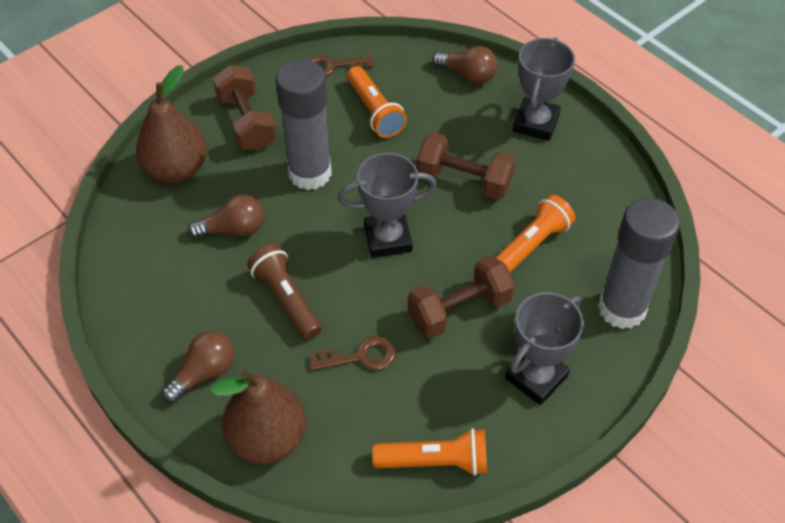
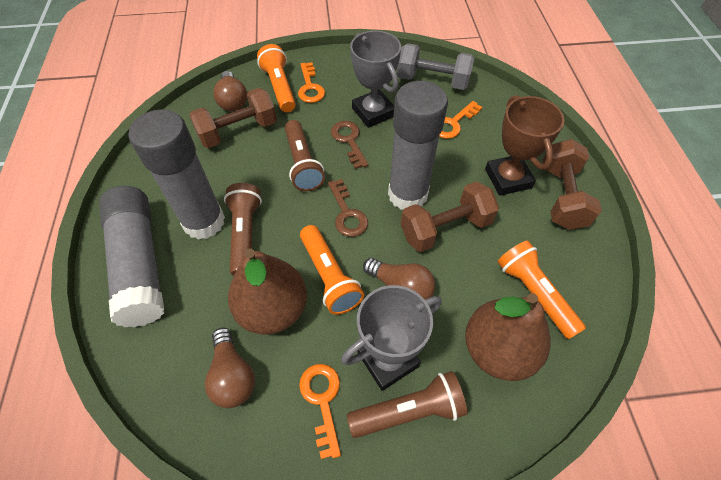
brown flashlight: 1 -> 3
brown trophy: 0 -> 1
grey dumbbell: 0 -> 1
grey glue stick: 2 -> 3
grey trophy: 3 -> 2
orange key: 0 -> 3

